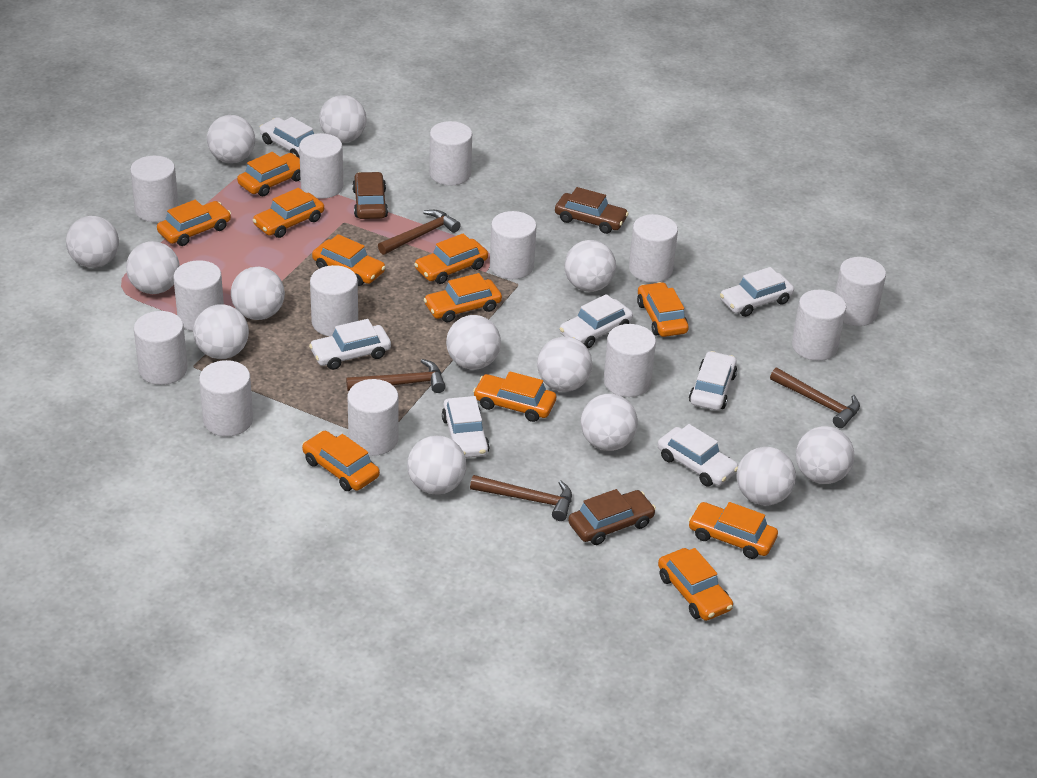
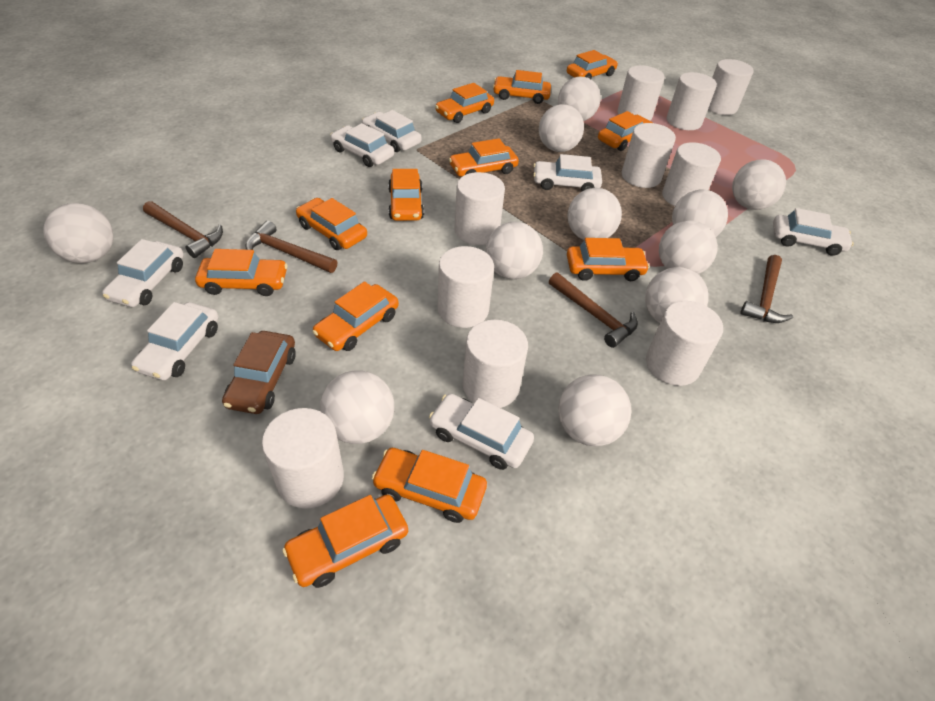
brown car: 3 -> 1
orange car: 11 -> 12
white ball: 13 -> 11
white cylinder: 13 -> 10

